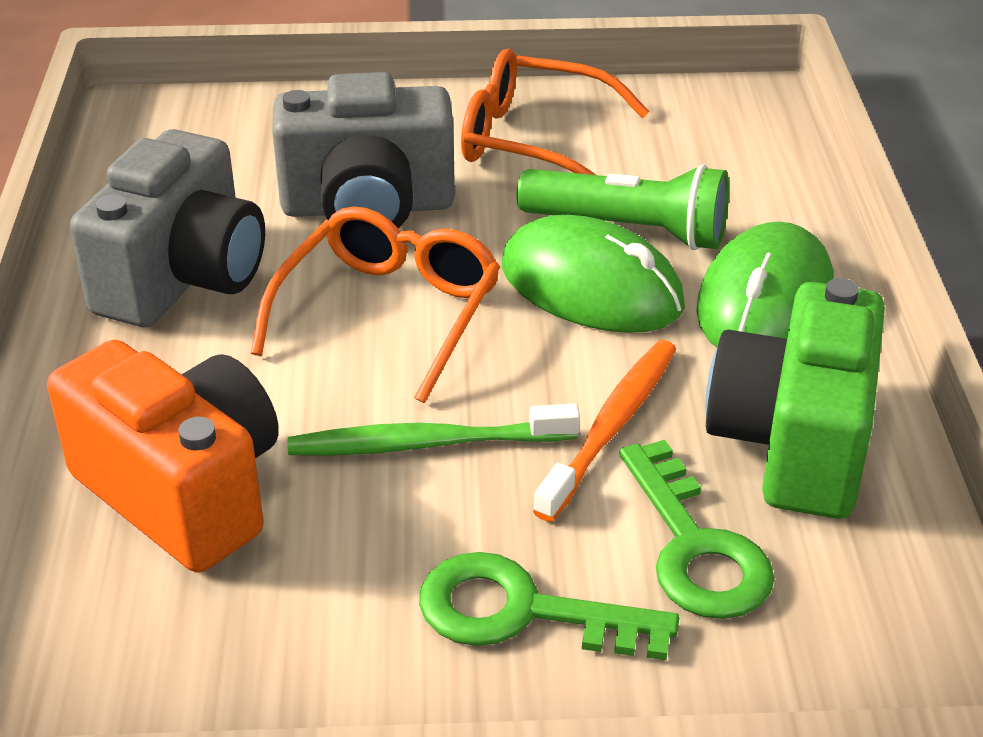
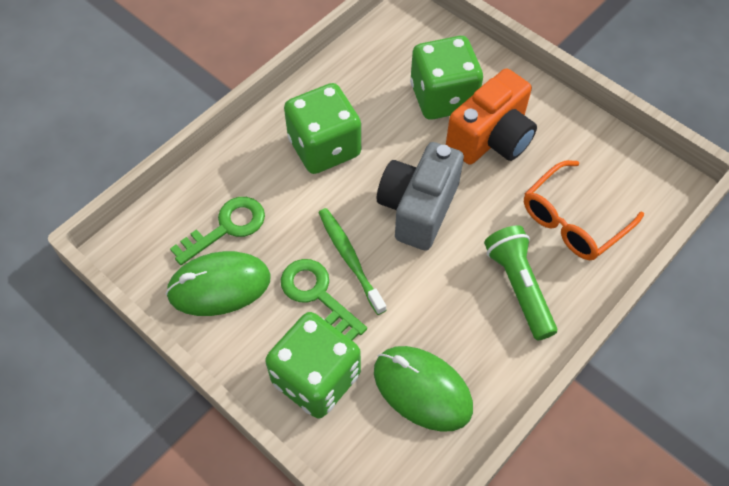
green camera: 1 -> 0
green dice: 0 -> 3
grey camera: 2 -> 1
orange glasses: 2 -> 1
orange toothbrush: 1 -> 0

